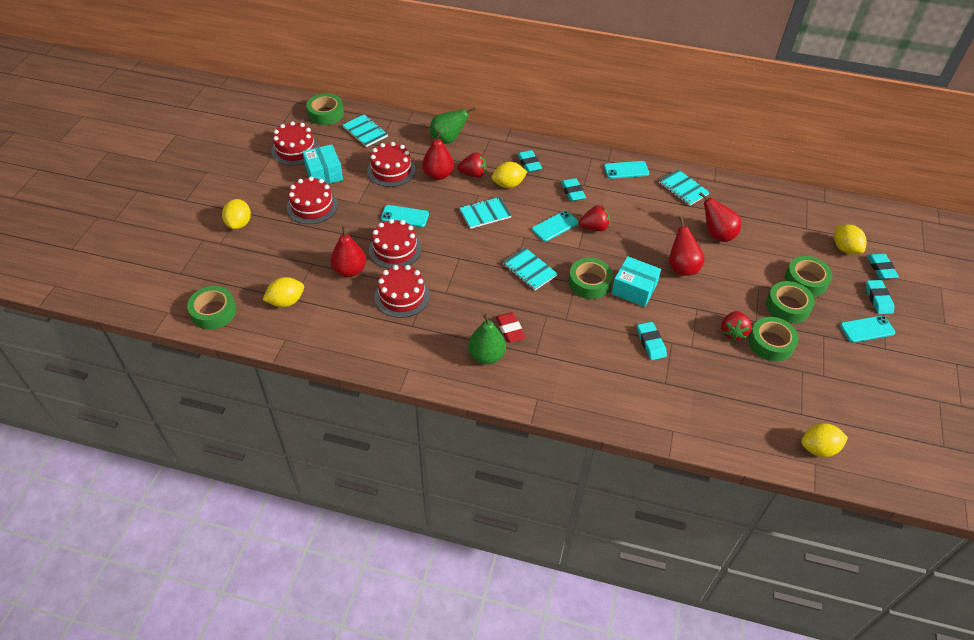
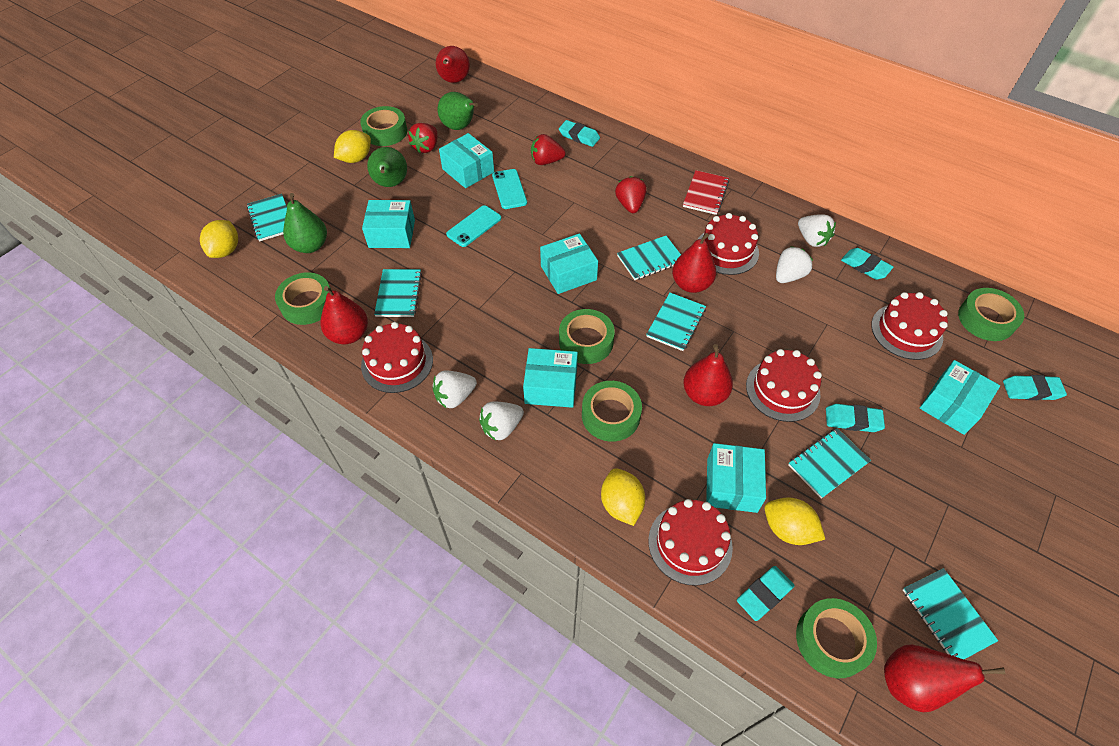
green pear: 2 -> 3
red eraser: 1 -> 0
red notebook: 0 -> 1
red pear: 4 -> 5
turquoise box: 2 -> 6
turquoise notebook: 4 -> 6
turquoise phone: 4 -> 2
white strawberry: 0 -> 4
yellow lemon: 5 -> 4

